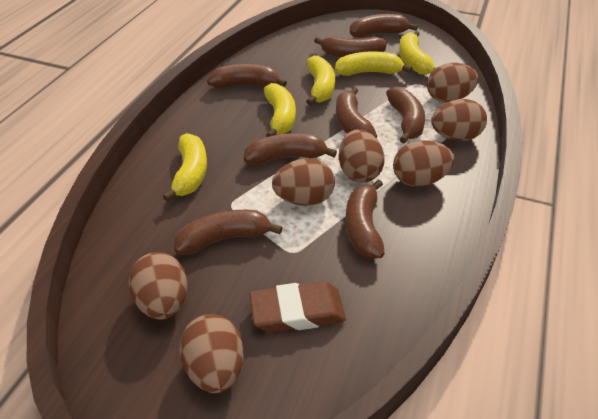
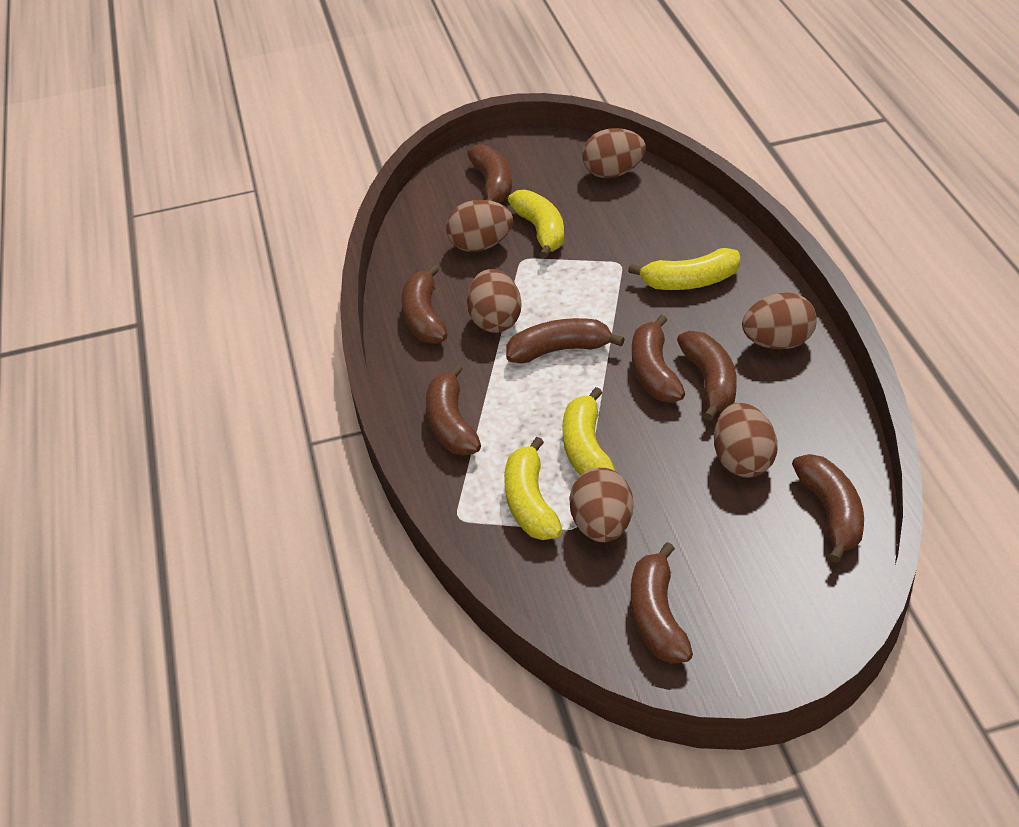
brown egg: 7 -> 6
brown eraser: 1 -> 0
yellow banana: 5 -> 4

